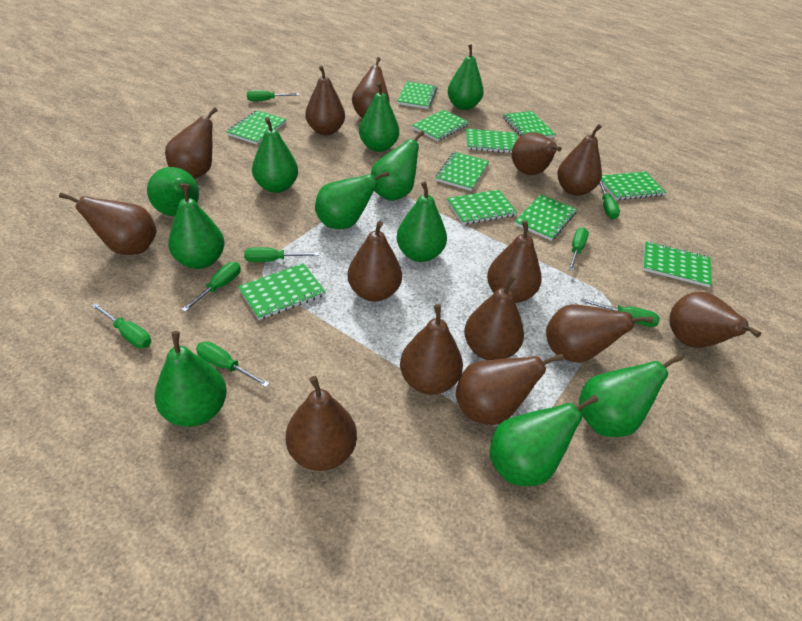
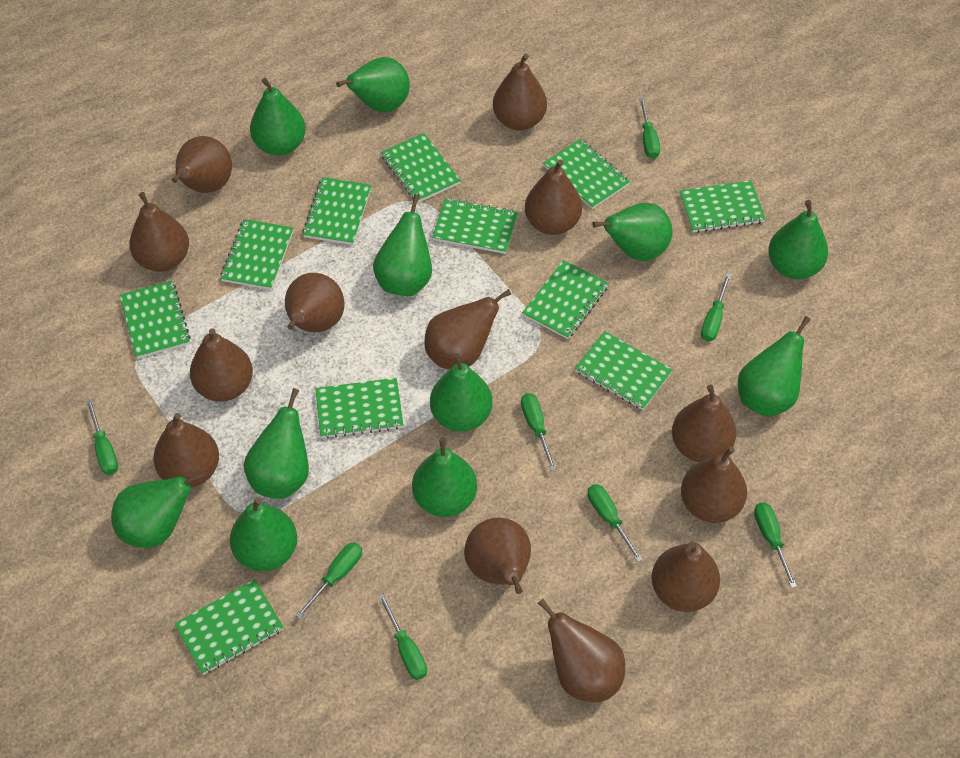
brown pear: 14 -> 13

